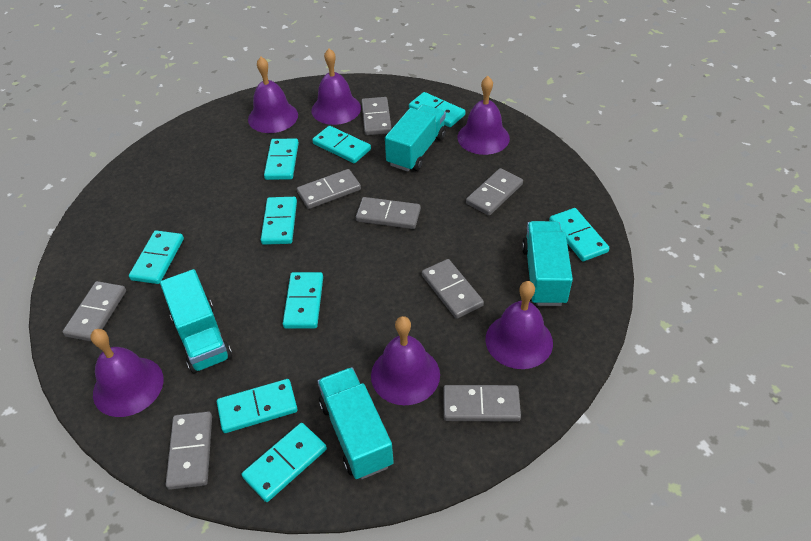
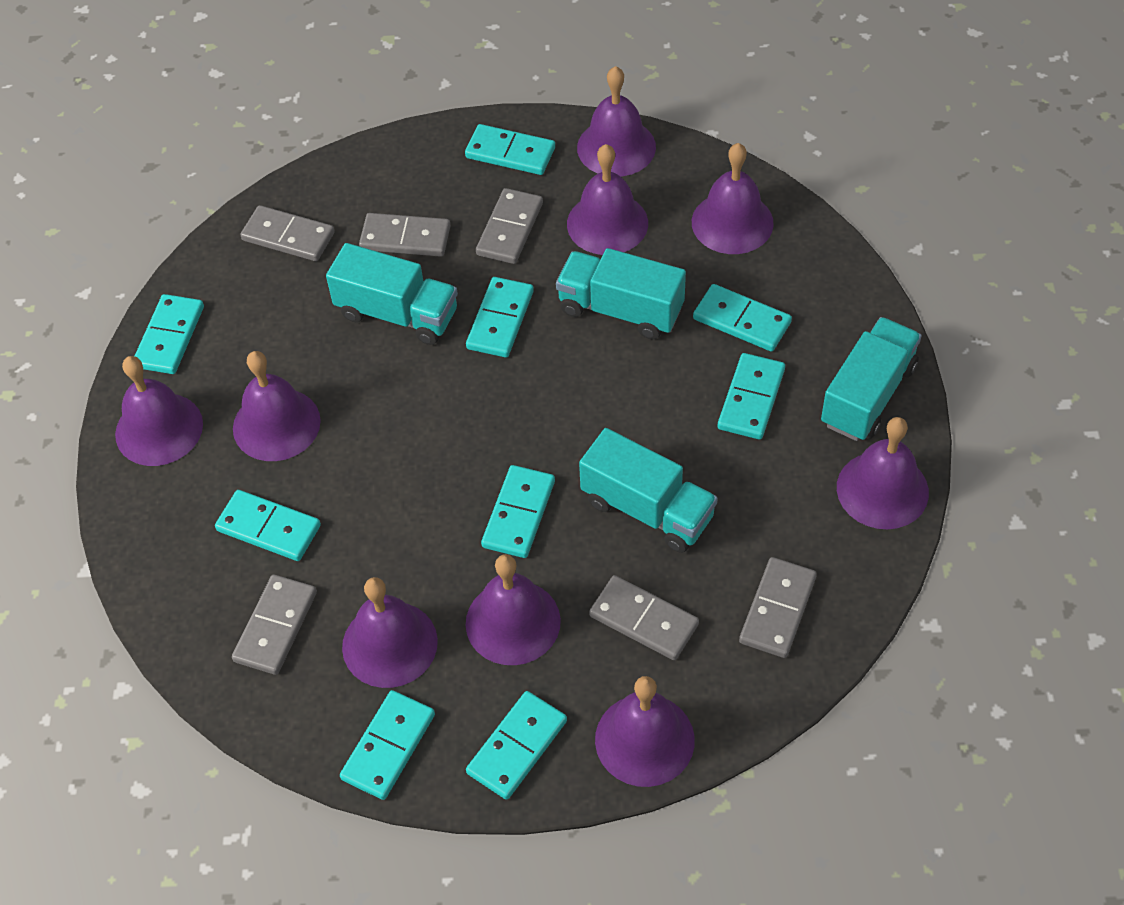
grey domino: 8 -> 6
purple bell: 6 -> 9

